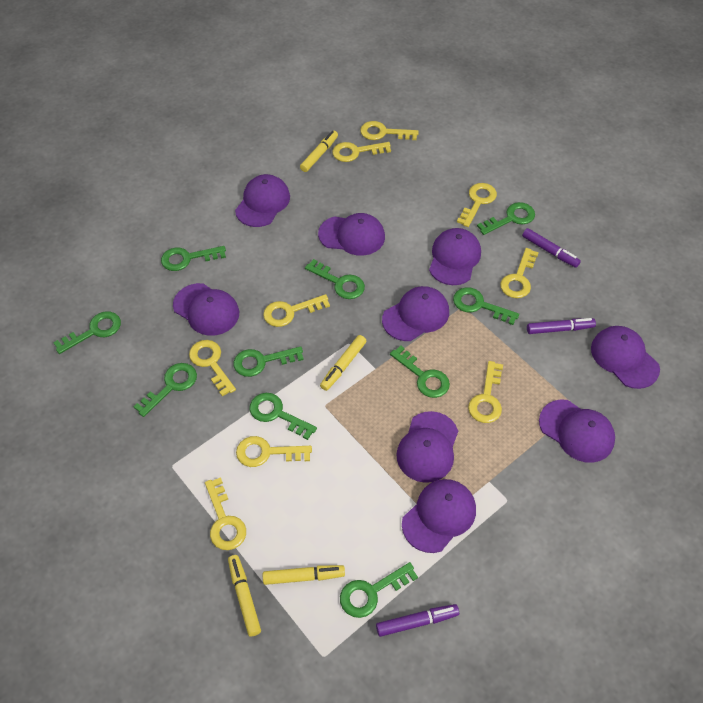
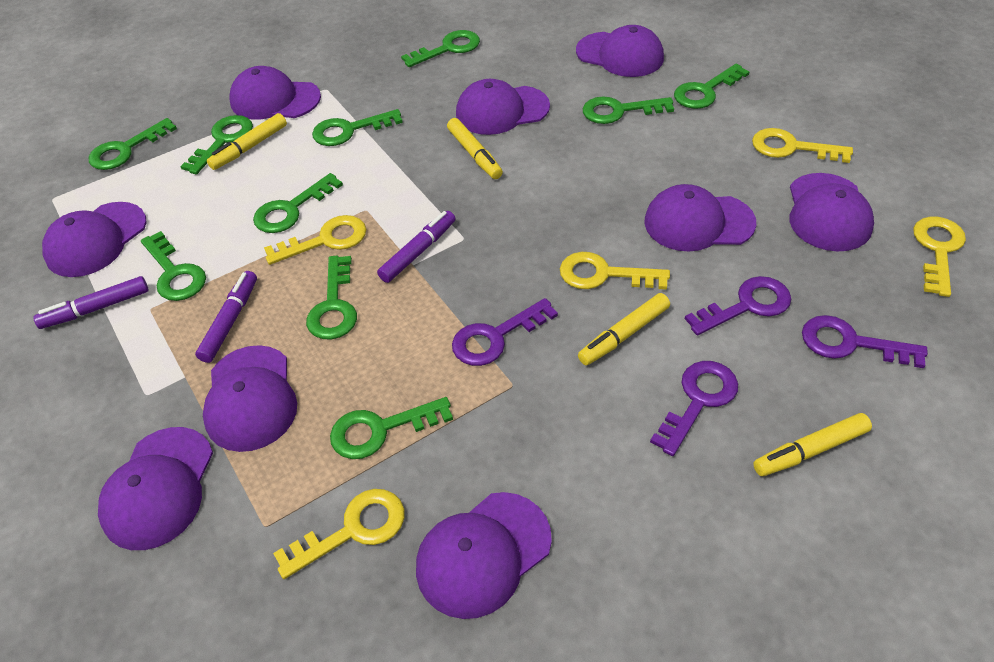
purple key: 0 -> 4
yellow key: 9 -> 5

